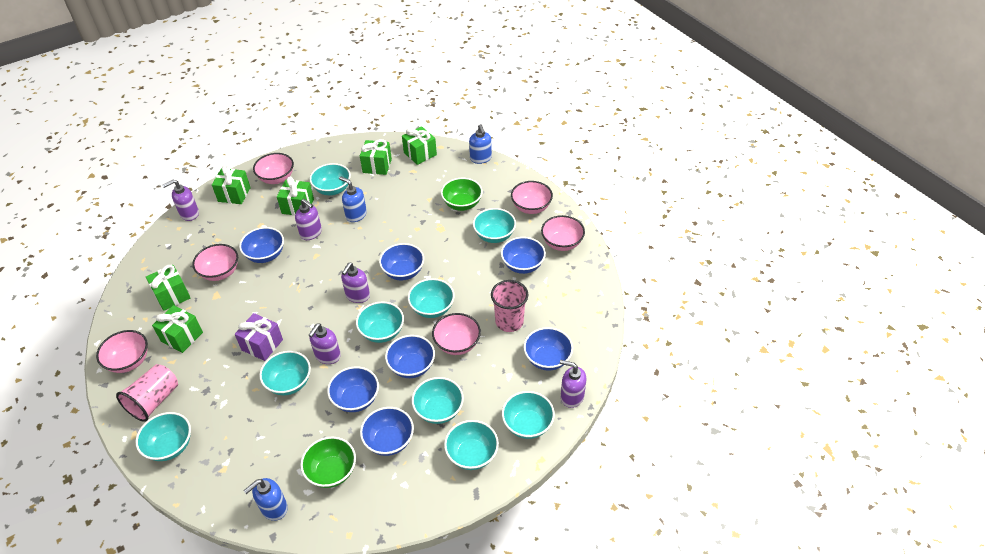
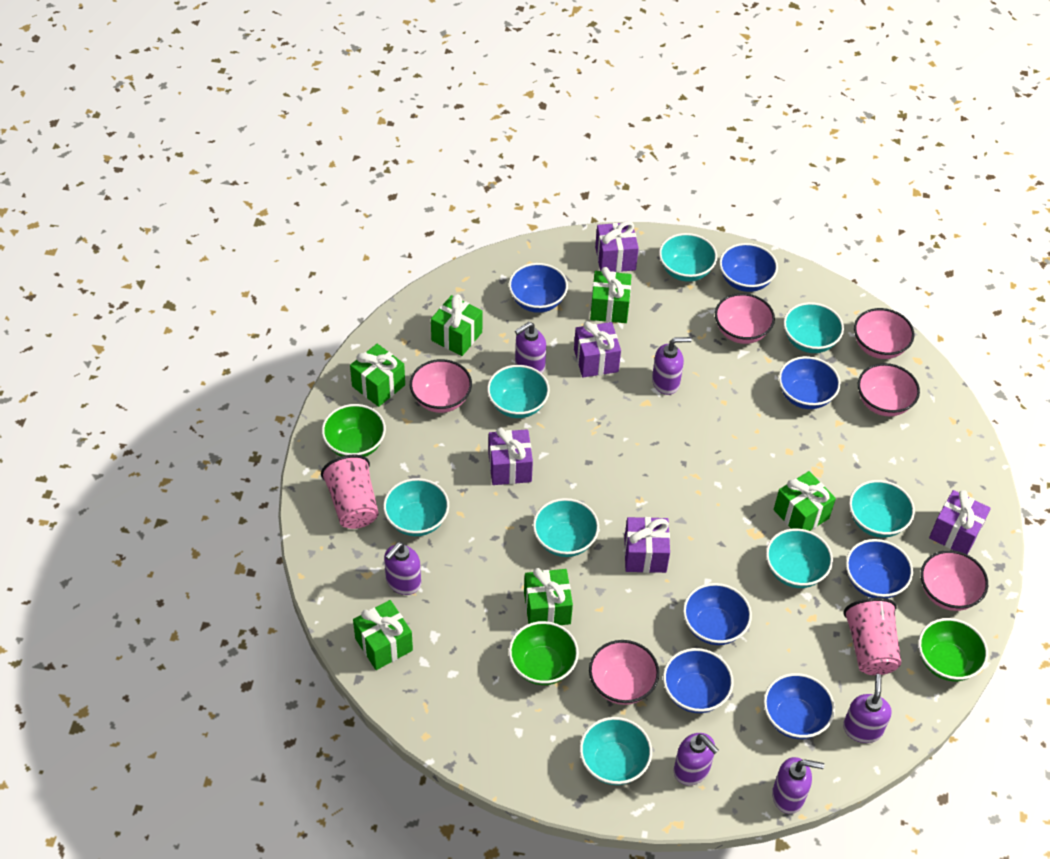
blue soap dispenser: 3 -> 0
green bowl: 2 -> 3
purple gift: 1 -> 5
purple soap dispenser: 5 -> 6
turquoise bowl: 9 -> 8

